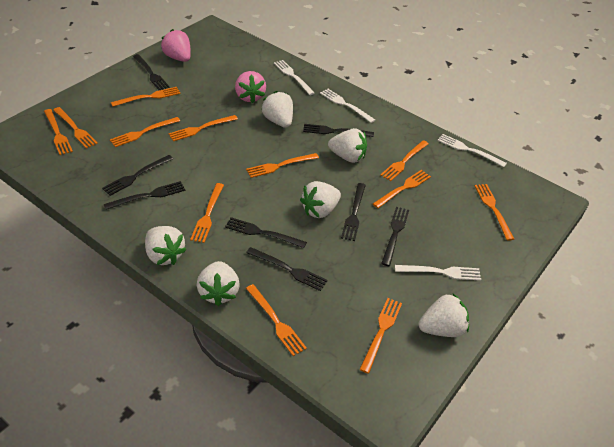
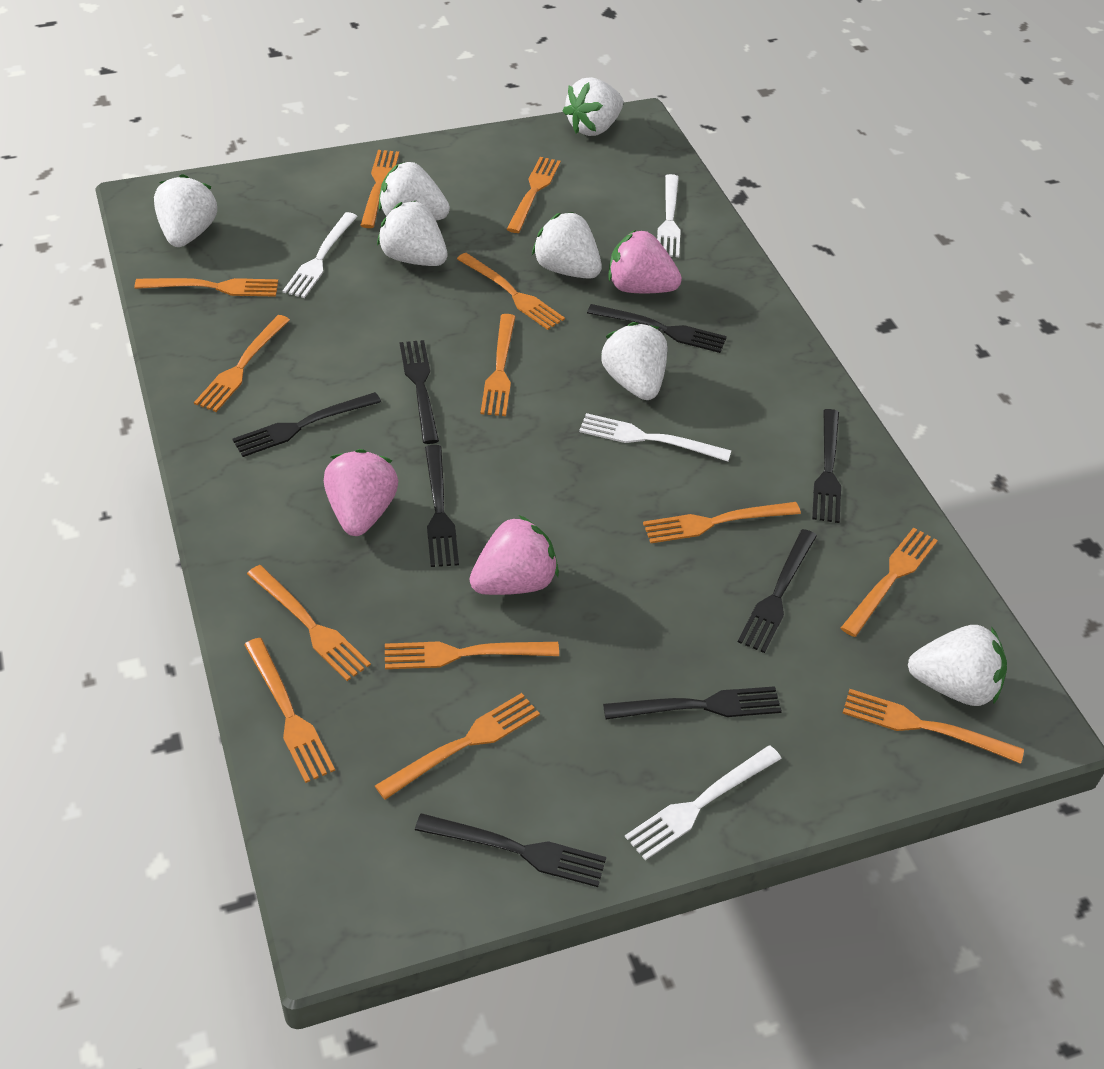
orange fork: 12 -> 13
pink strawberry: 2 -> 3
white strawberry: 6 -> 7

